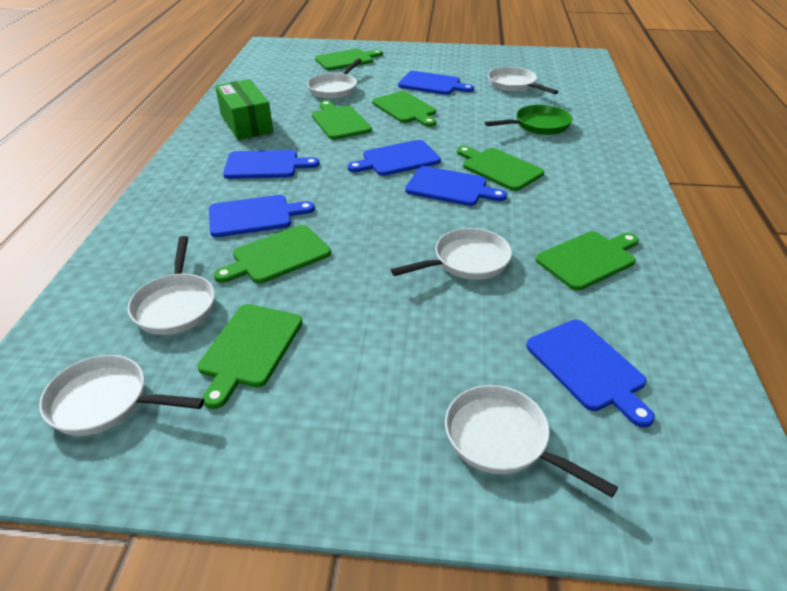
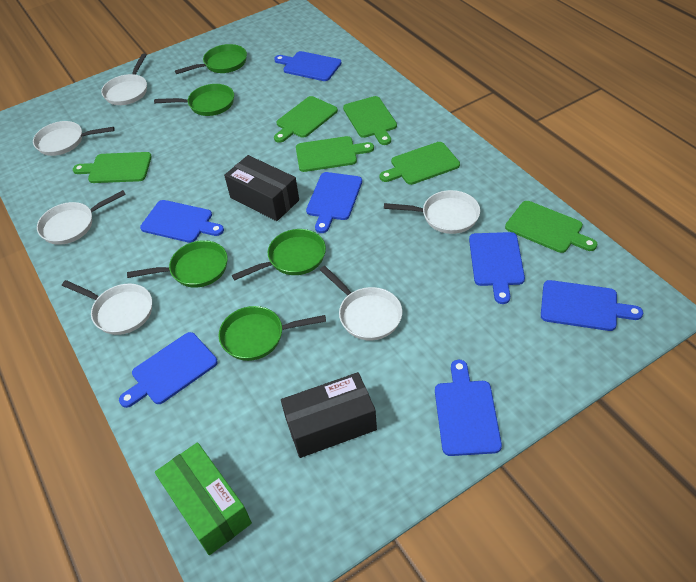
black box: 0 -> 2
blue cutting board: 6 -> 7
green cutting board: 7 -> 6
green pan: 1 -> 5

